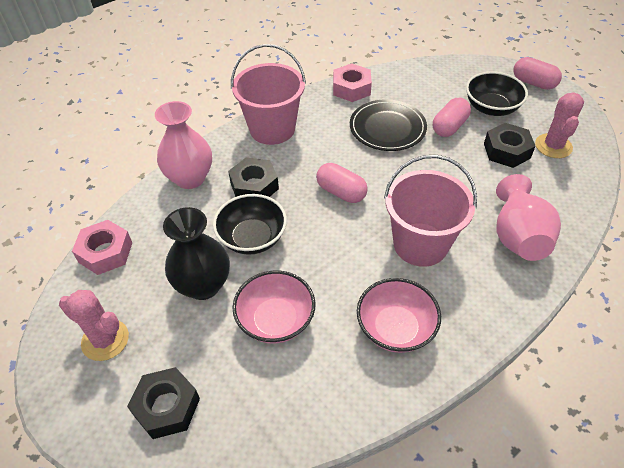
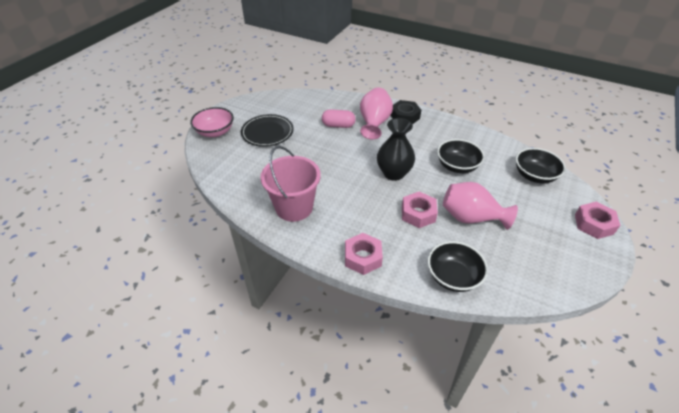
black bowl: 2 -> 3
black nut: 3 -> 1
pink bowl: 2 -> 1
pink bucket: 2 -> 1
pink cactus: 2 -> 0
pink capsule: 3 -> 1
pink nut: 2 -> 3

